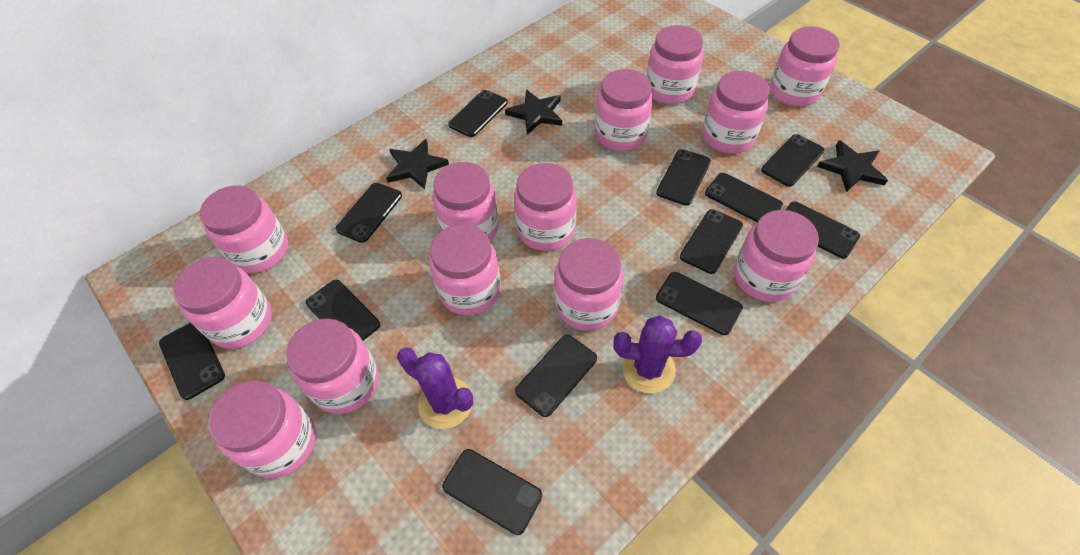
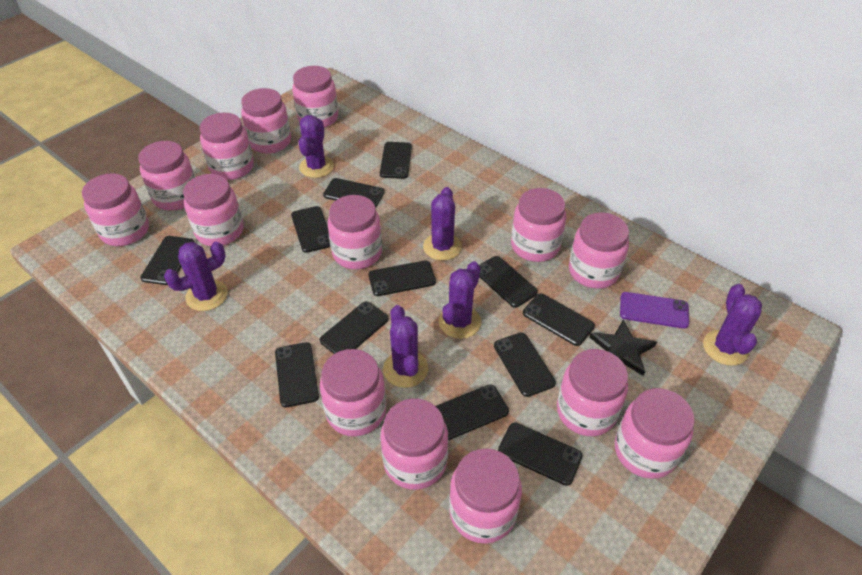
black star: 3 -> 1
pink jar: 13 -> 14
purple cactus: 2 -> 6
purple phone: 0 -> 1

